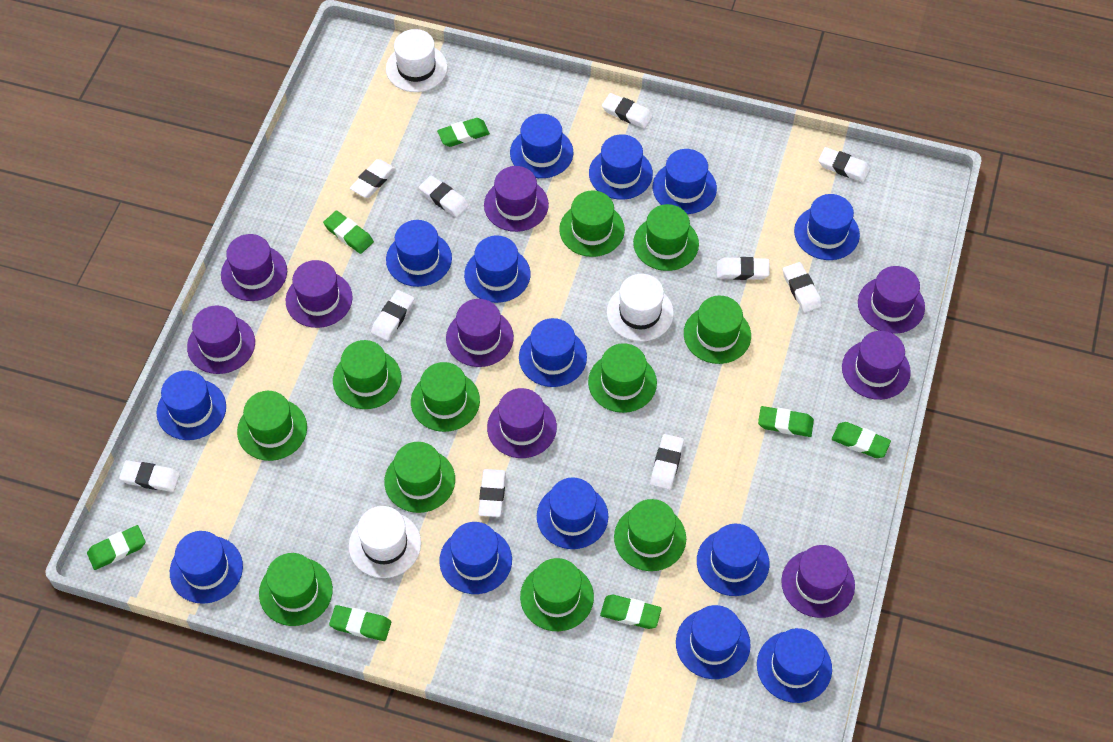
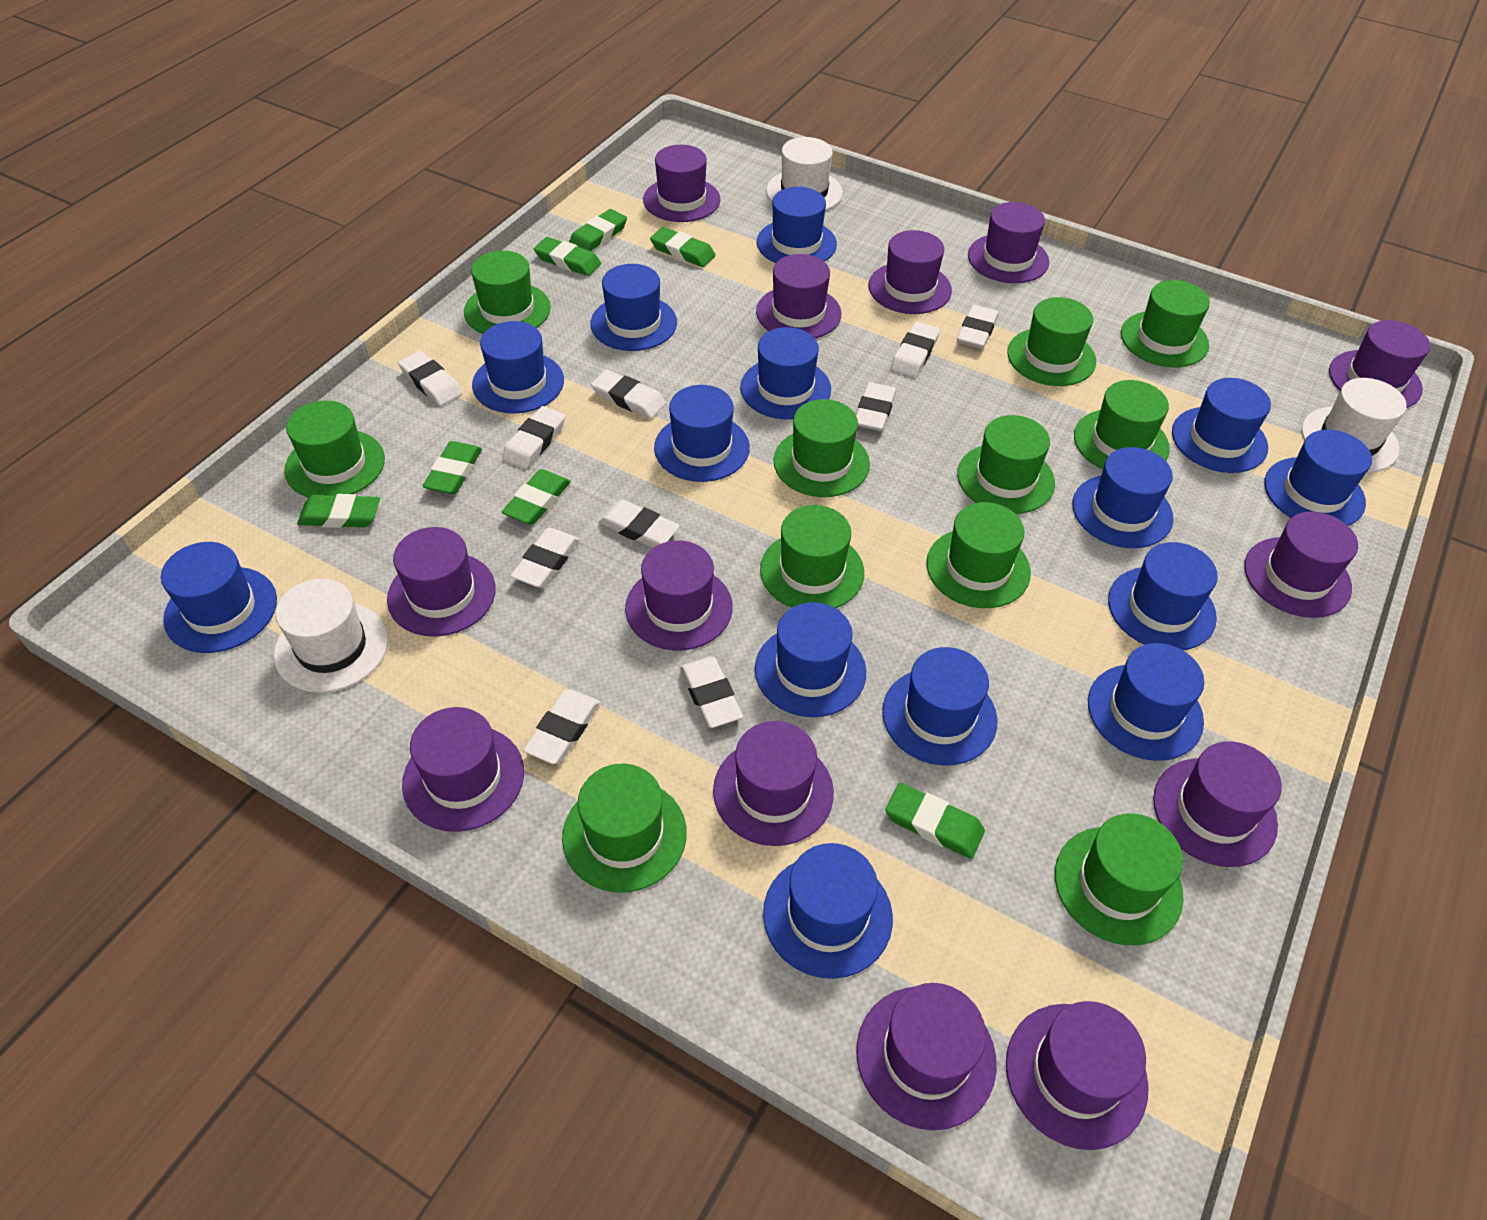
purple hat: 9 -> 13

